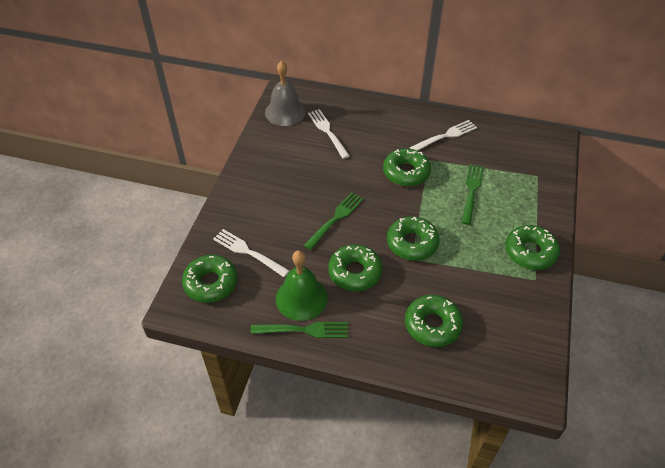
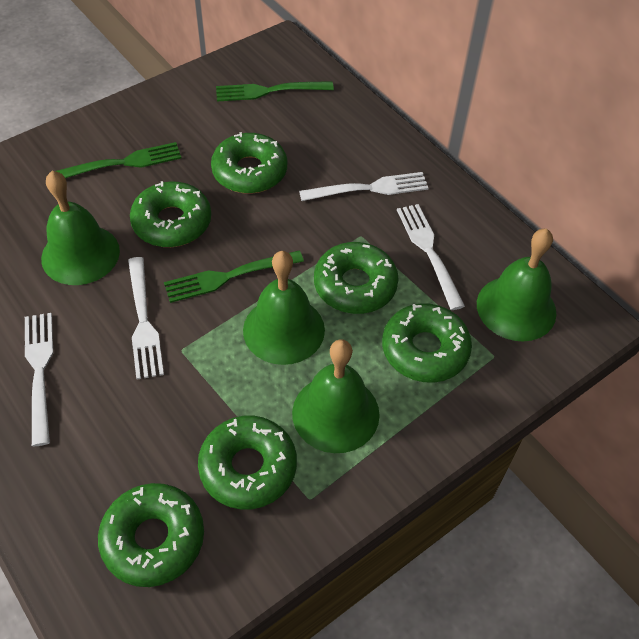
green bell: 1 -> 4
grey bell: 1 -> 0
white fork: 3 -> 4

